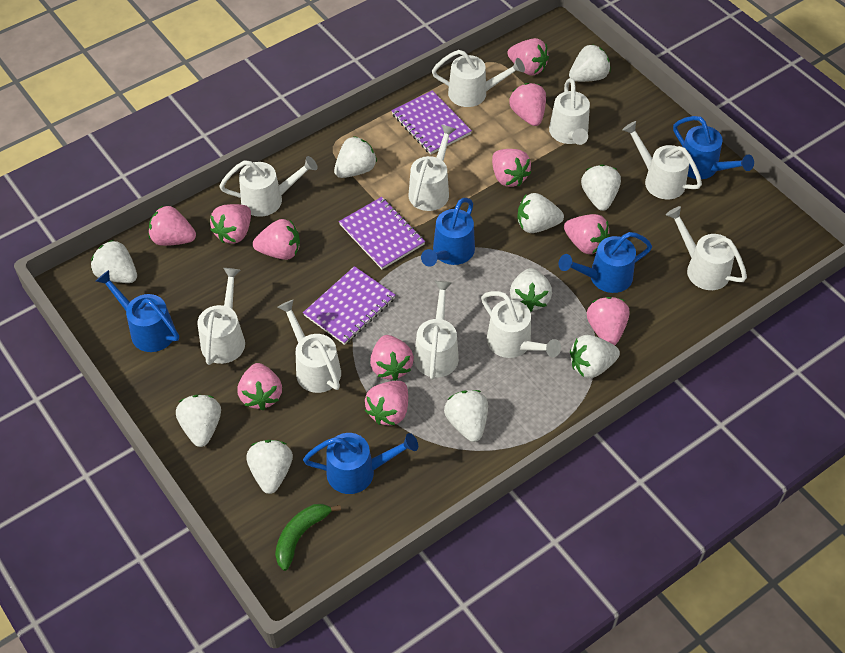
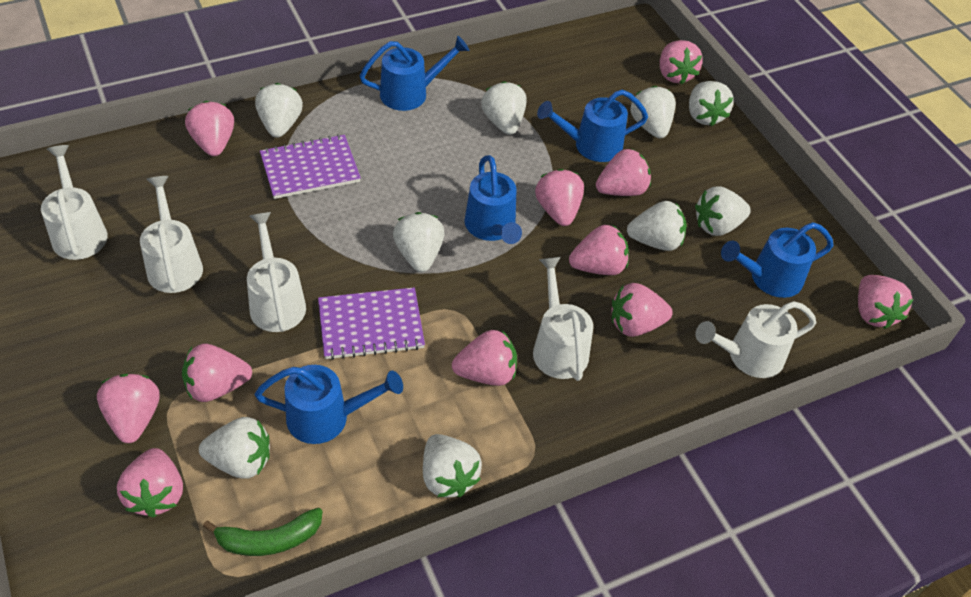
purple notebook: 3 -> 2
white strawberry: 10 -> 9
white watering can: 10 -> 5

